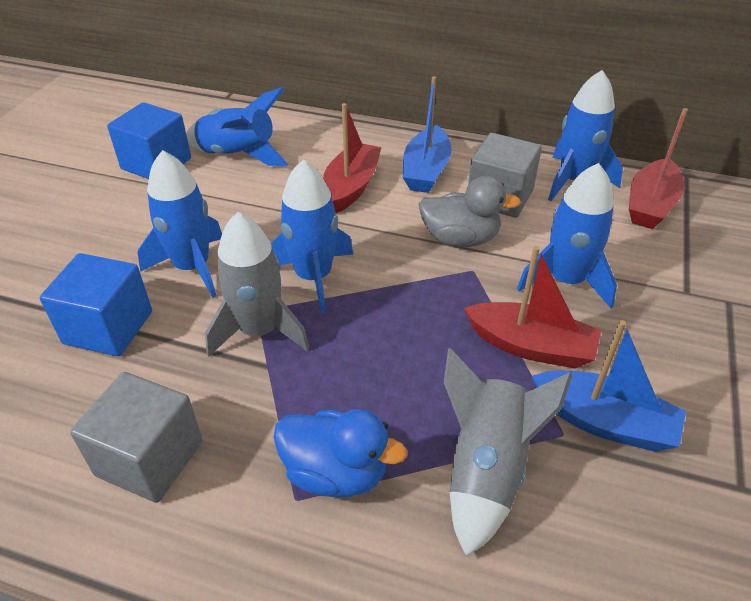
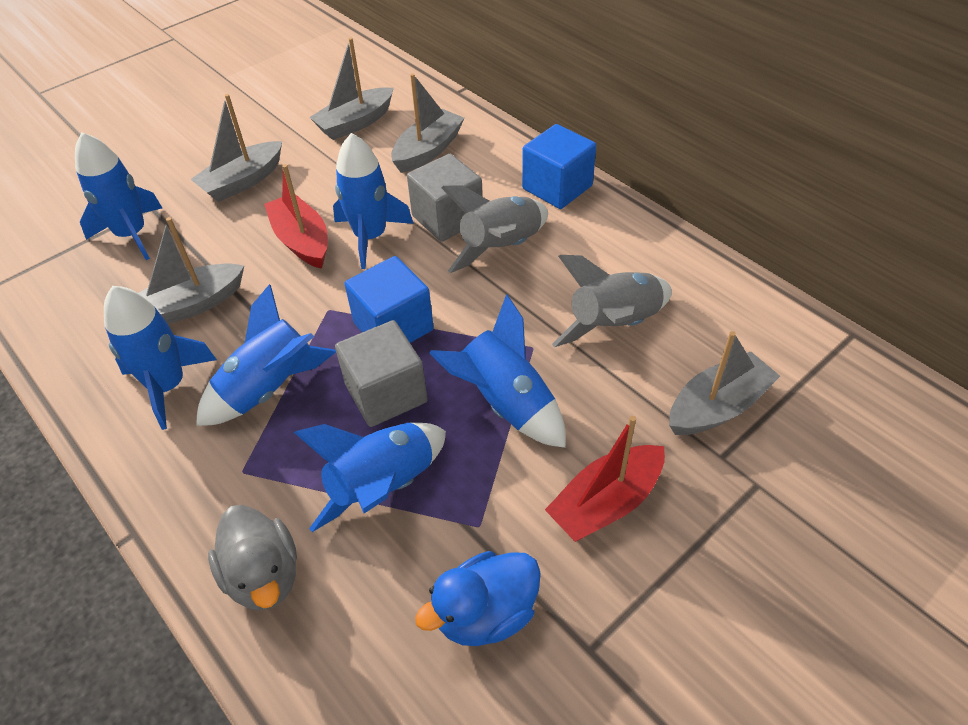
blue boat: 2 -> 0
blue rocket: 5 -> 6
grey boat: 0 -> 5
red boat: 3 -> 2

